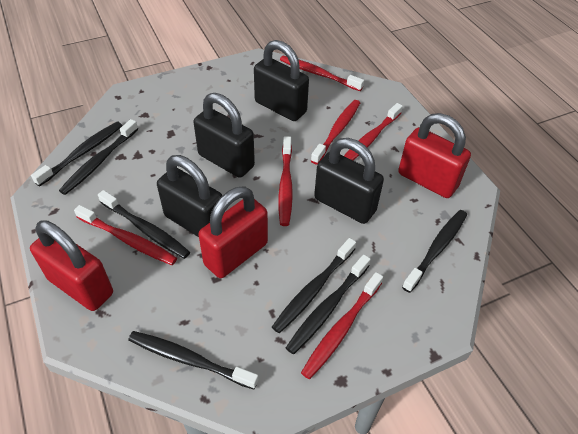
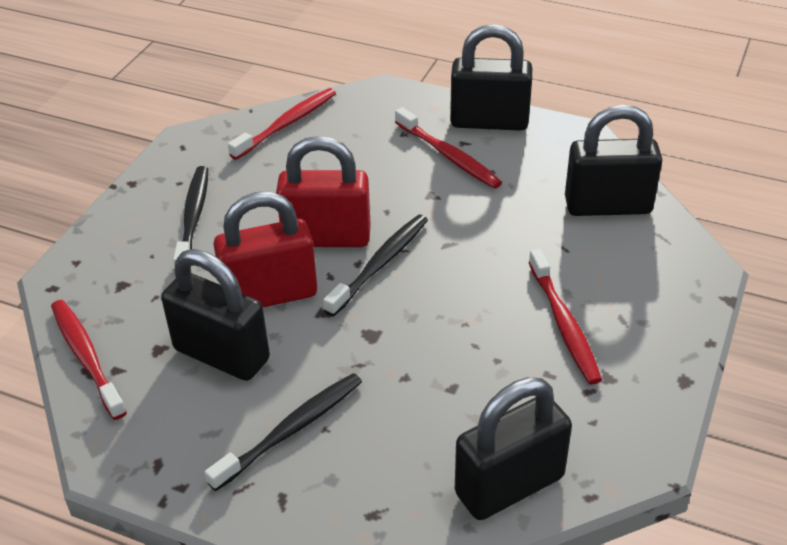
black toothbrush: 7 -> 3
red padlock: 3 -> 2
red toothbrush: 6 -> 4

